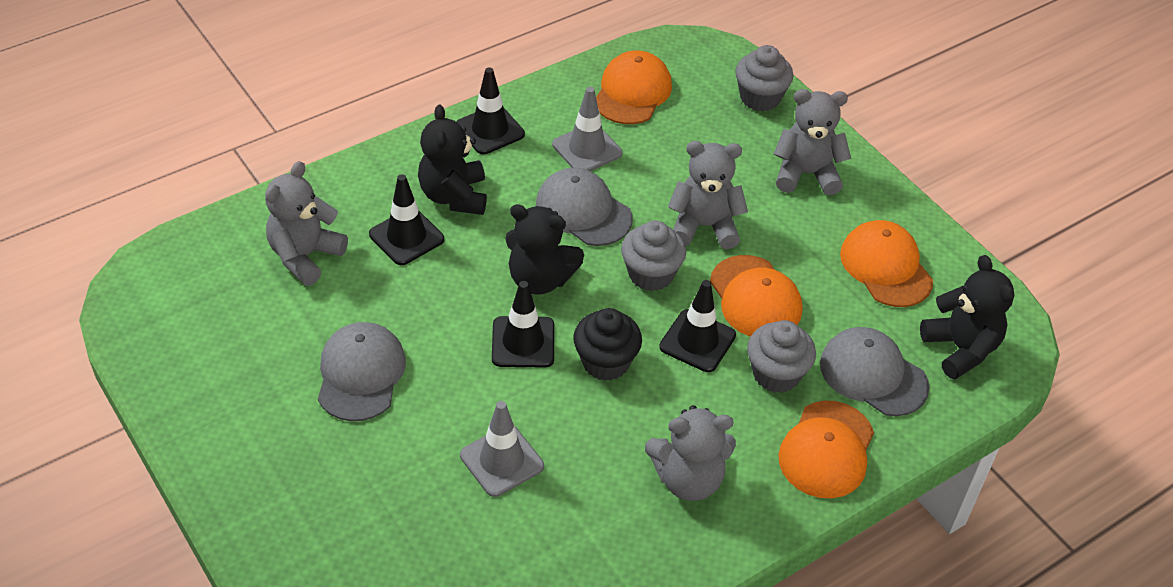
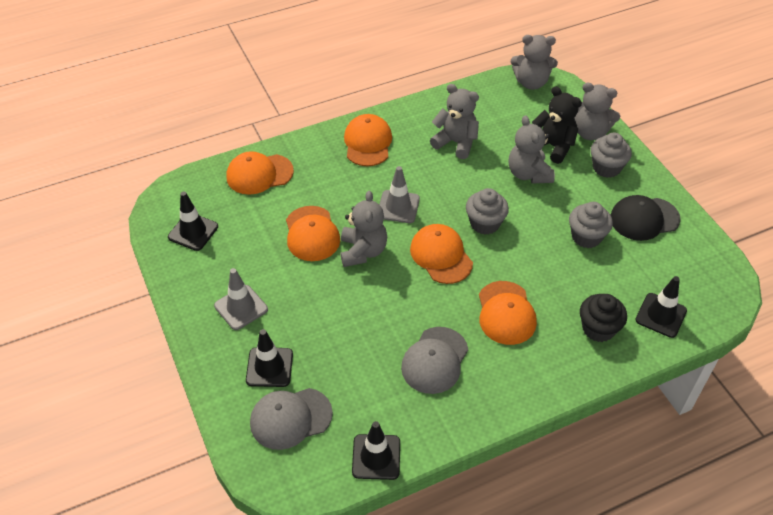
black cap: 0 -> 1
black teddy bear: 3 -> 1
grey cap: 3 -> 2
grey teddy bear: 4 -> 5
orange cap: 4 -> 5

